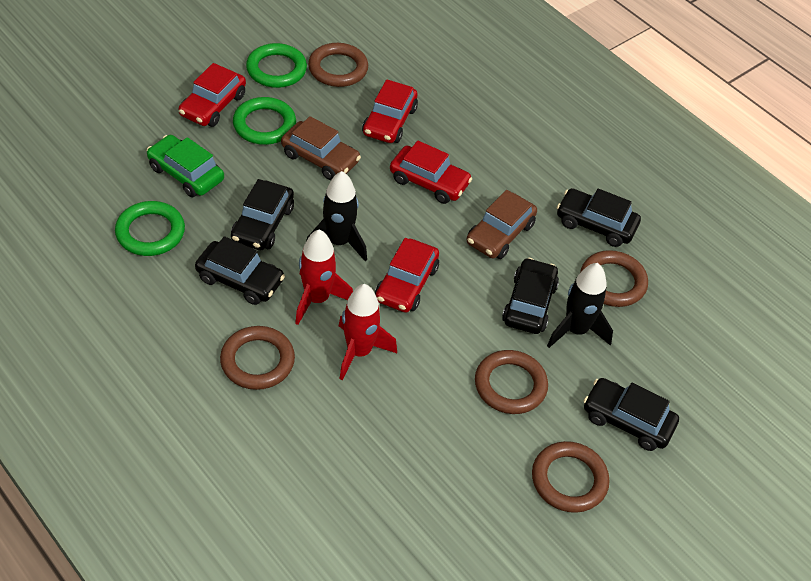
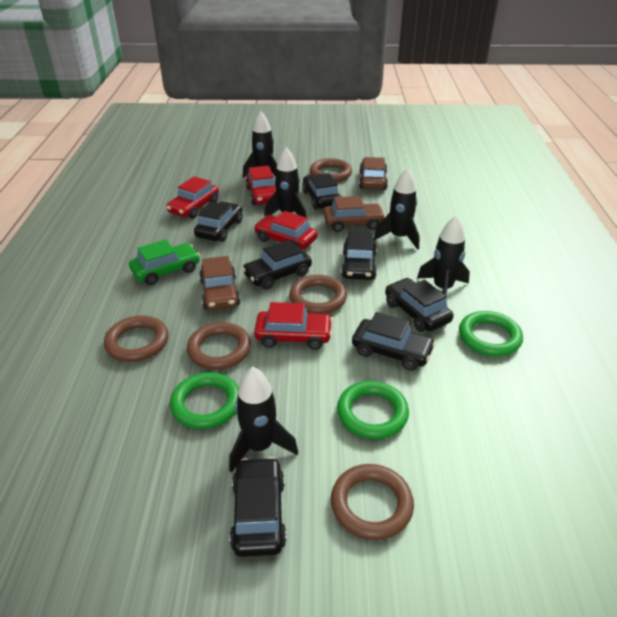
black car: 5 -> 7
black rocket: 2 -> 5
brown car: 2 -> 3
red rocket: 2 -> 0

